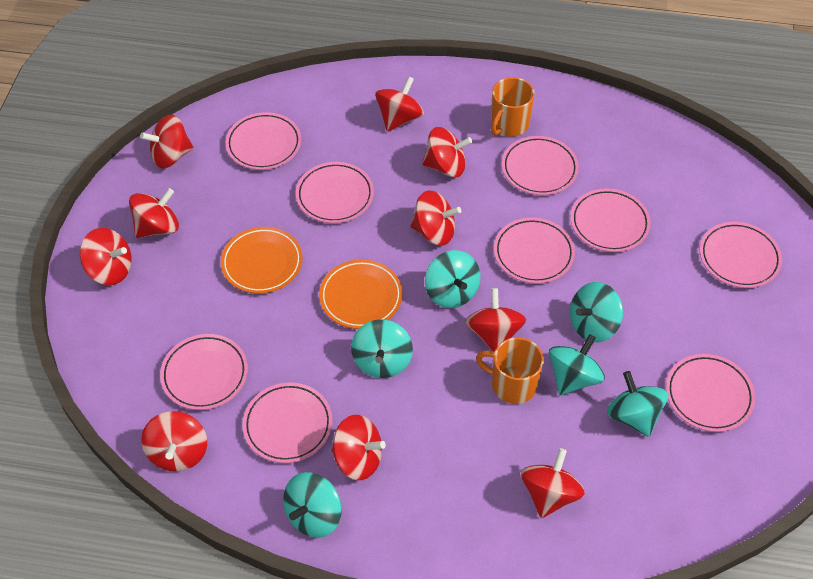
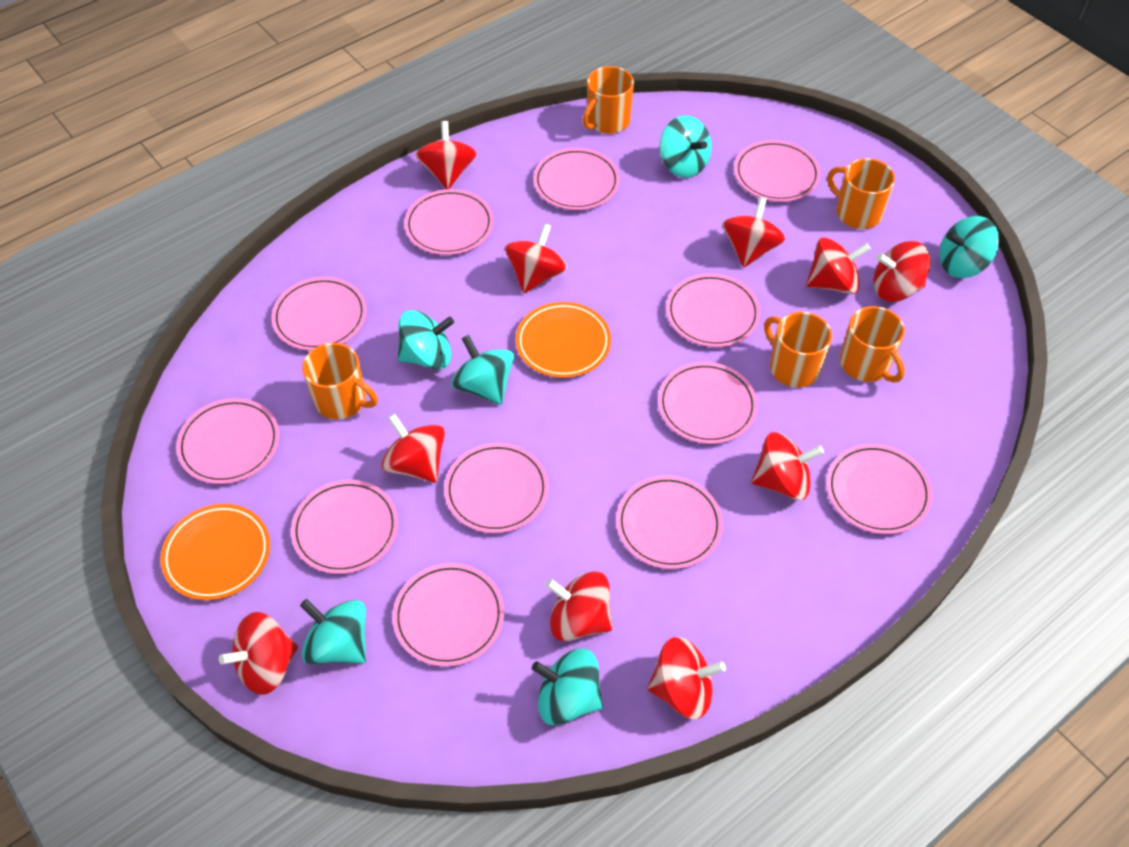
orange mug: 2 -> 5
pink plate: 9 -> 12

